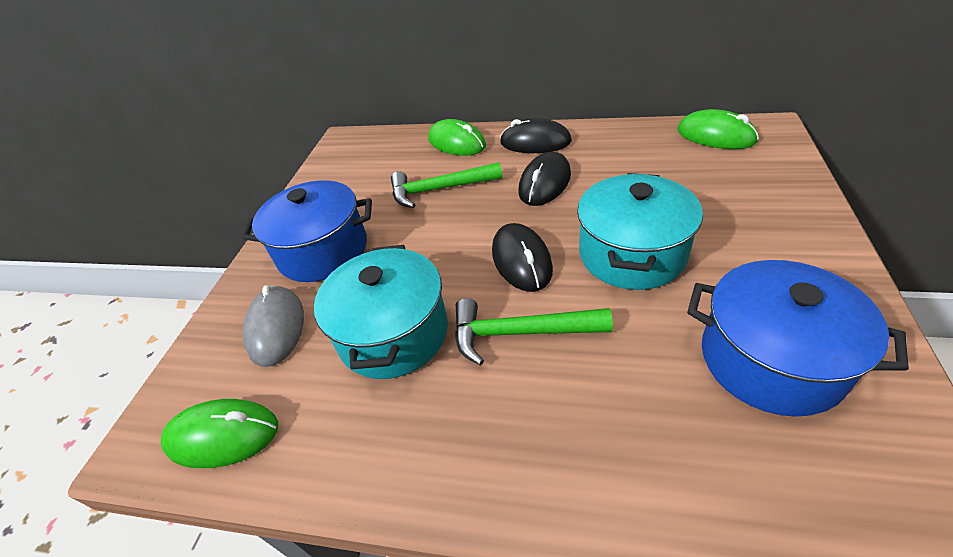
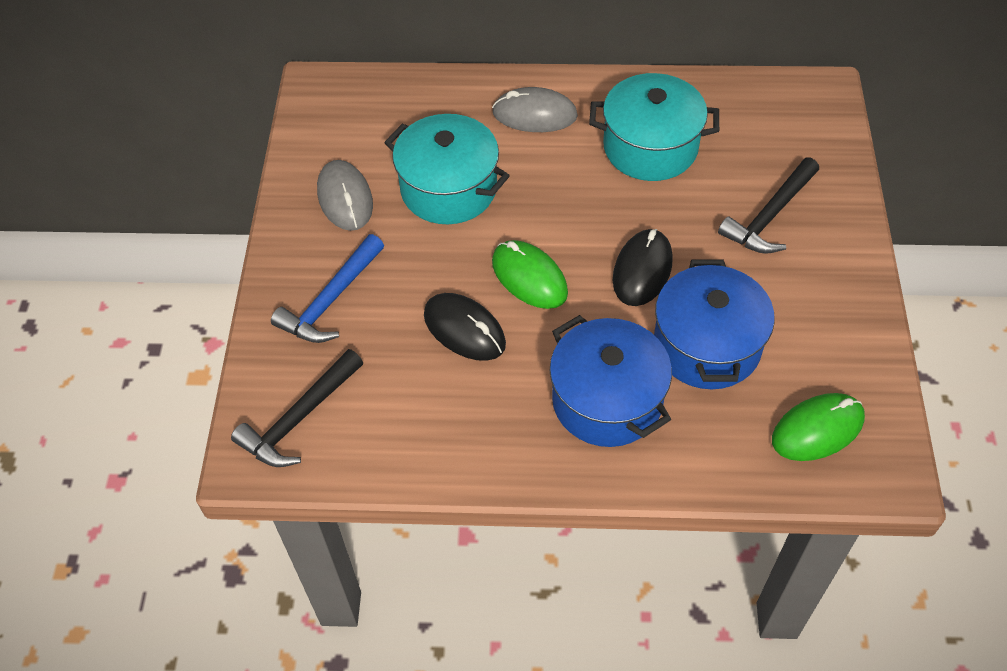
black hammer: 0 -> 2
black mouse: 3 -> 2
blue hammer: 0 -> 1
green hammer: 2 -> 0
green mouse: 3 -> 2
grey mouse: 1 -> 2

